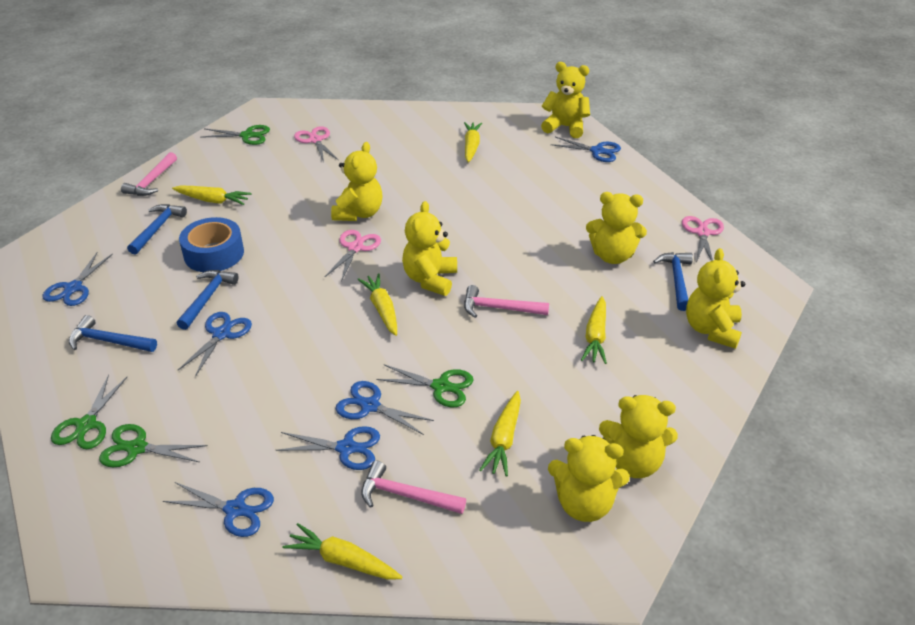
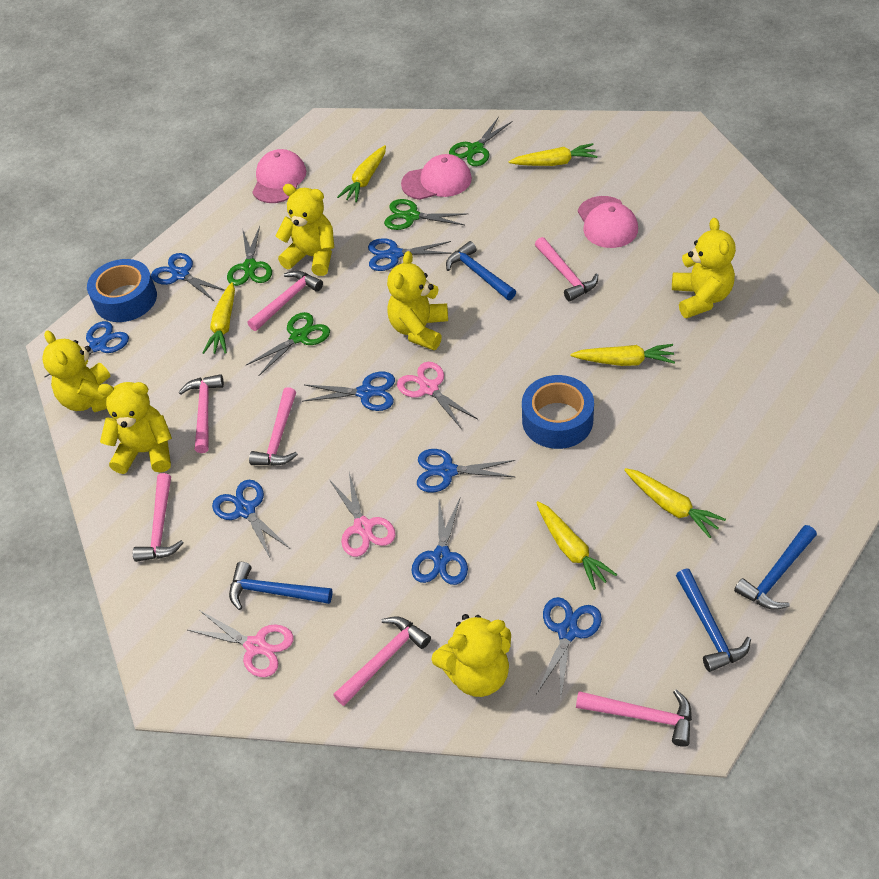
blue scissors: 6 -> 8
blue tape: 1 -> 2
pink cap: 0 -> 3
pink hammer: 3 -> 7
yellow teddy bear: 7 -> 6

